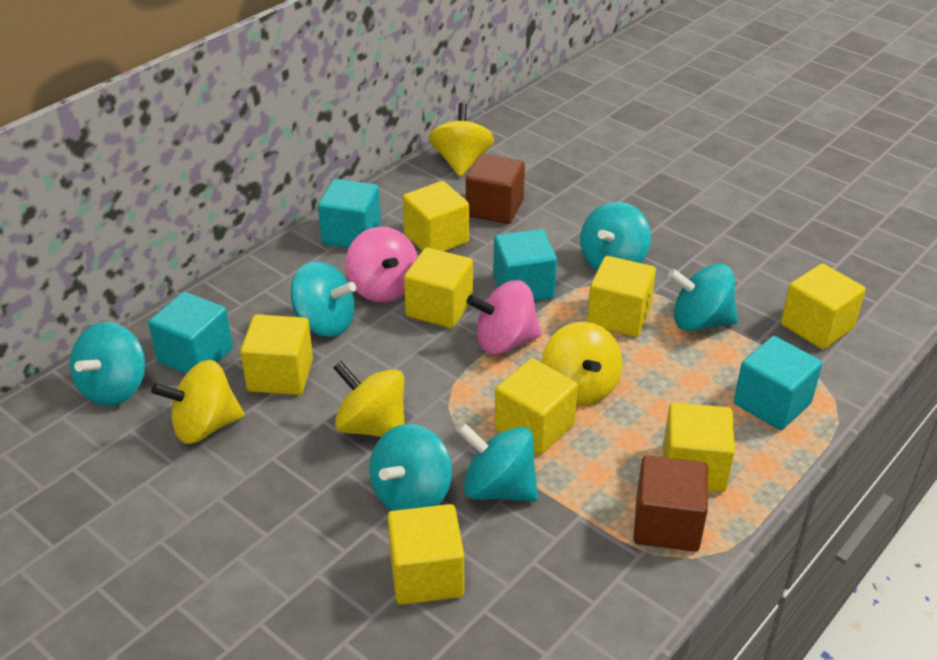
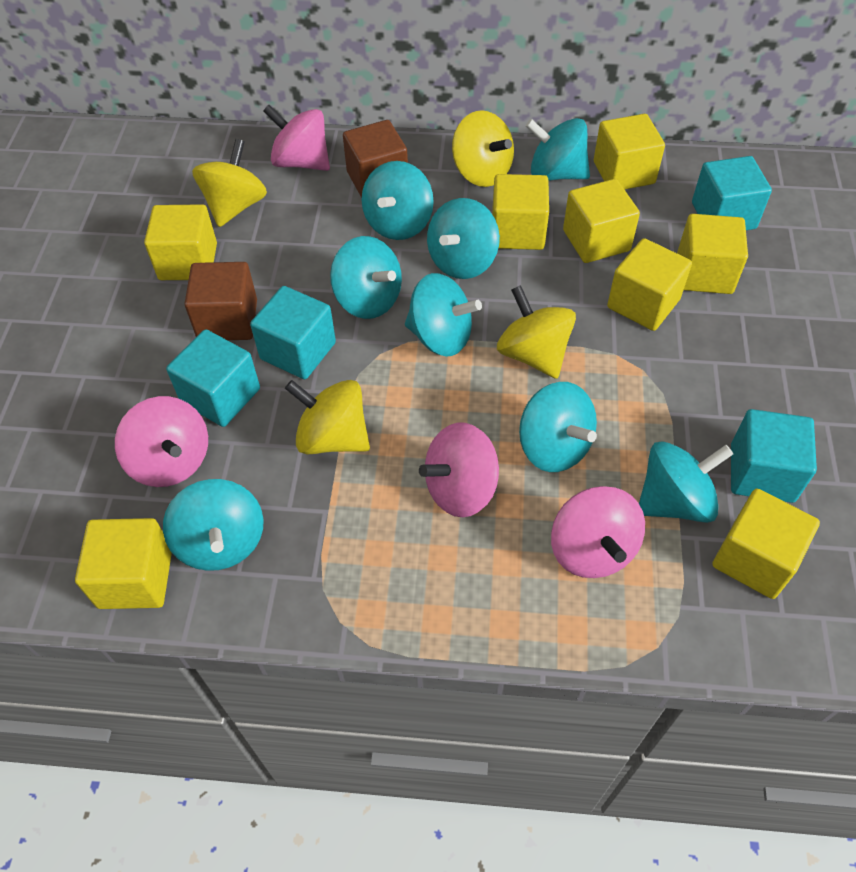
pink spinning top: 2 -> 4
turquoise spinning top: 6 -> 8

